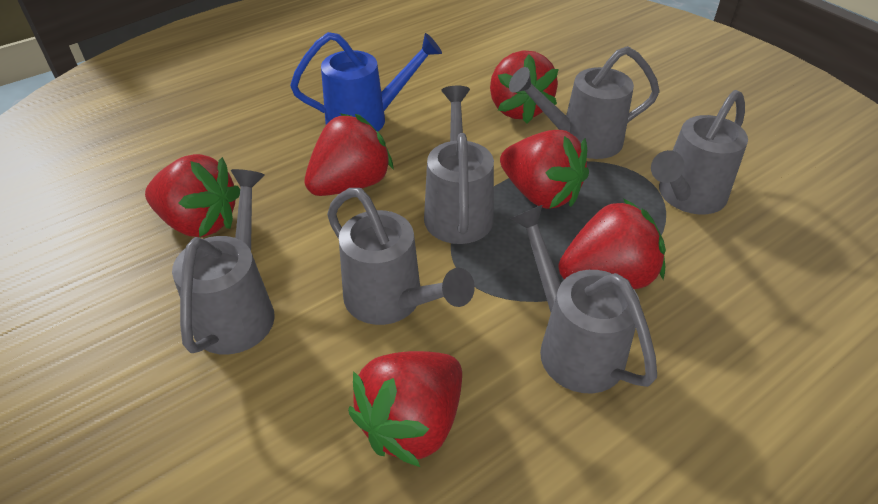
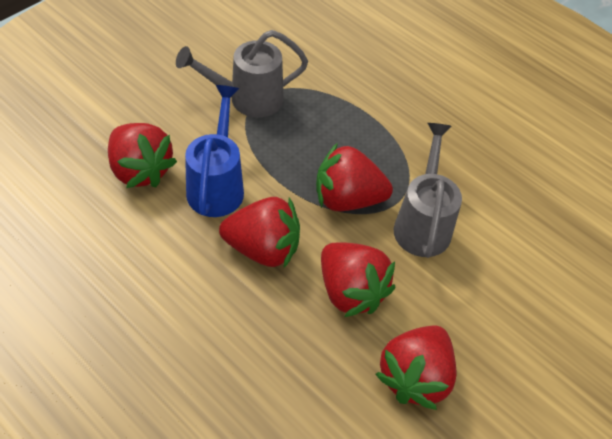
grey watering can: 6 -> 2
red strawberry: 6 -> 5

